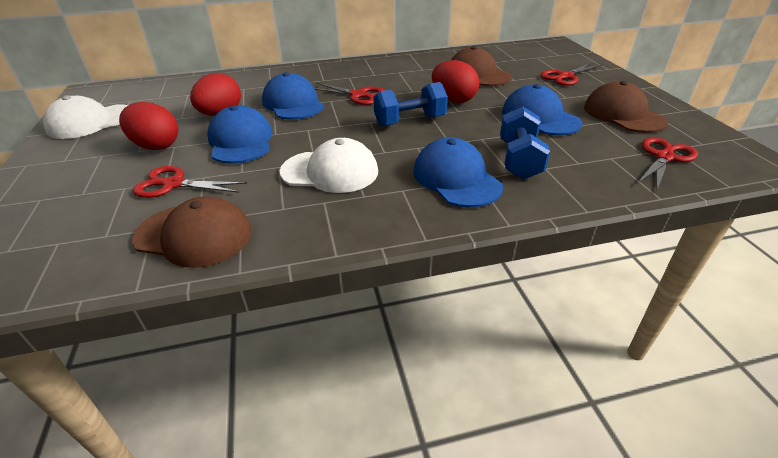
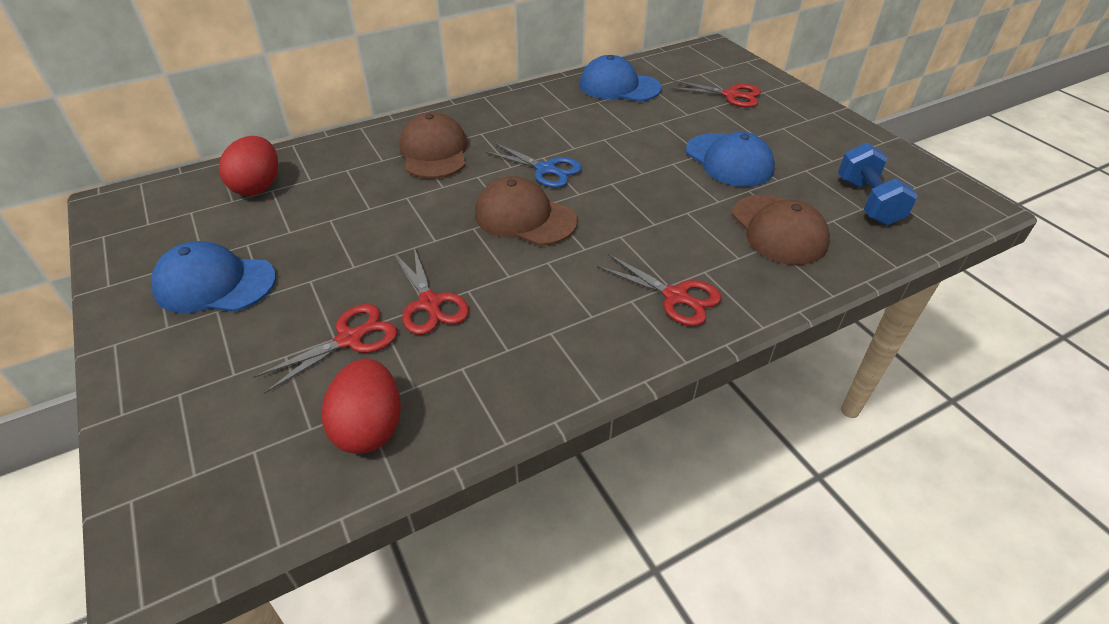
blue cap: 4 -> 3
blue dumbbell: 2 -> 1
blue scissors: 0 -> 1
red egg: 3 -> 2
white cap: 2 -> 0

